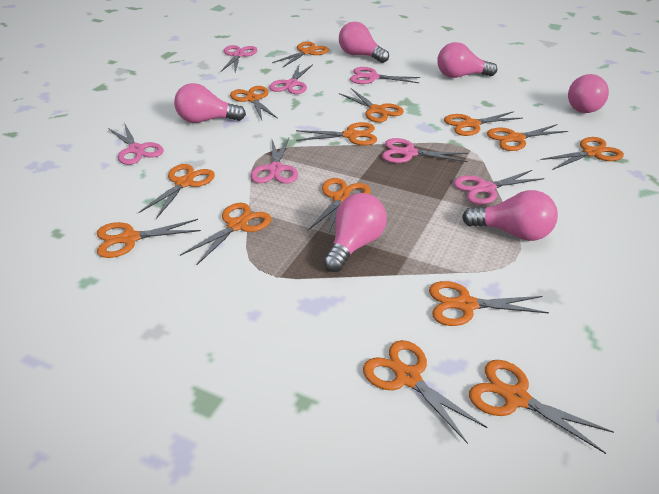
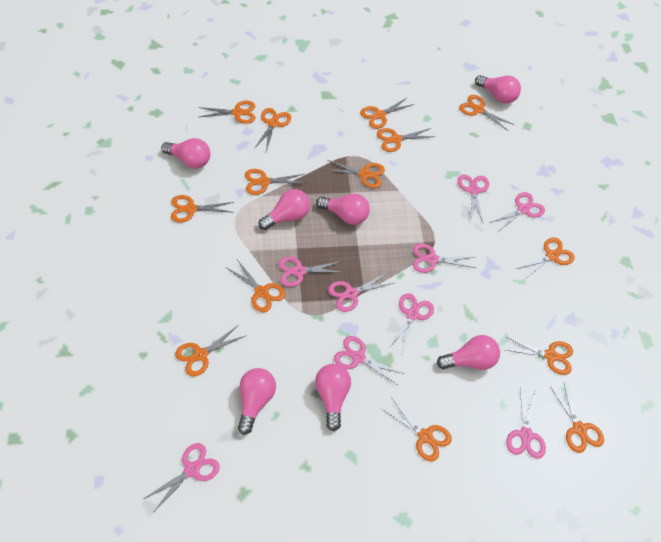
pink light bulb: 6 -> 7
pink scissors: 7 -> 9

